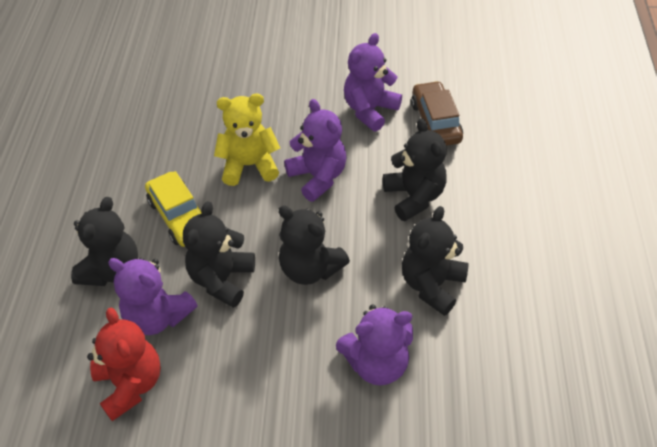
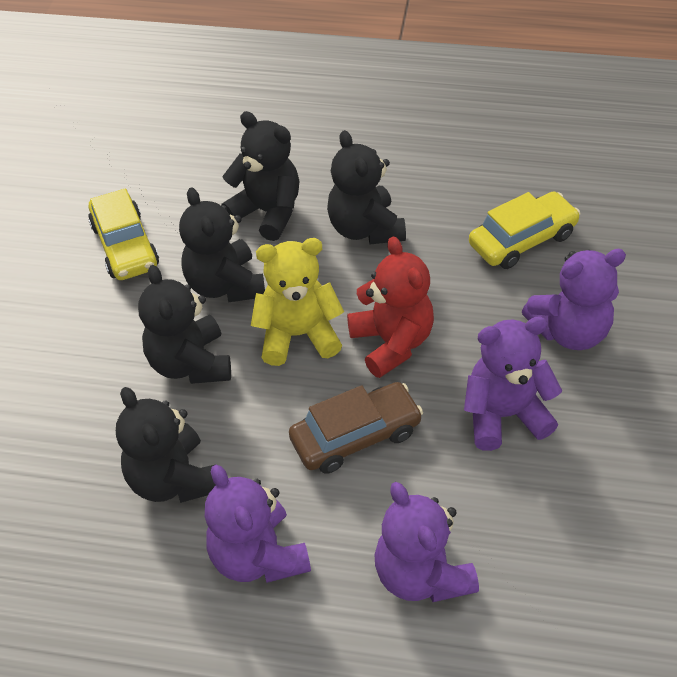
yellow car: 1 -> 2

